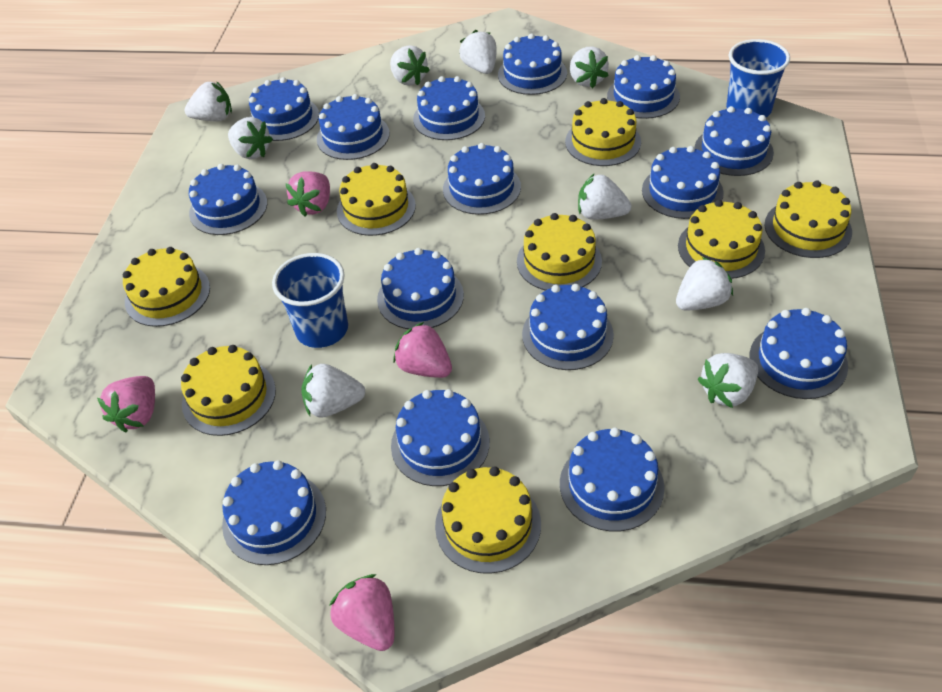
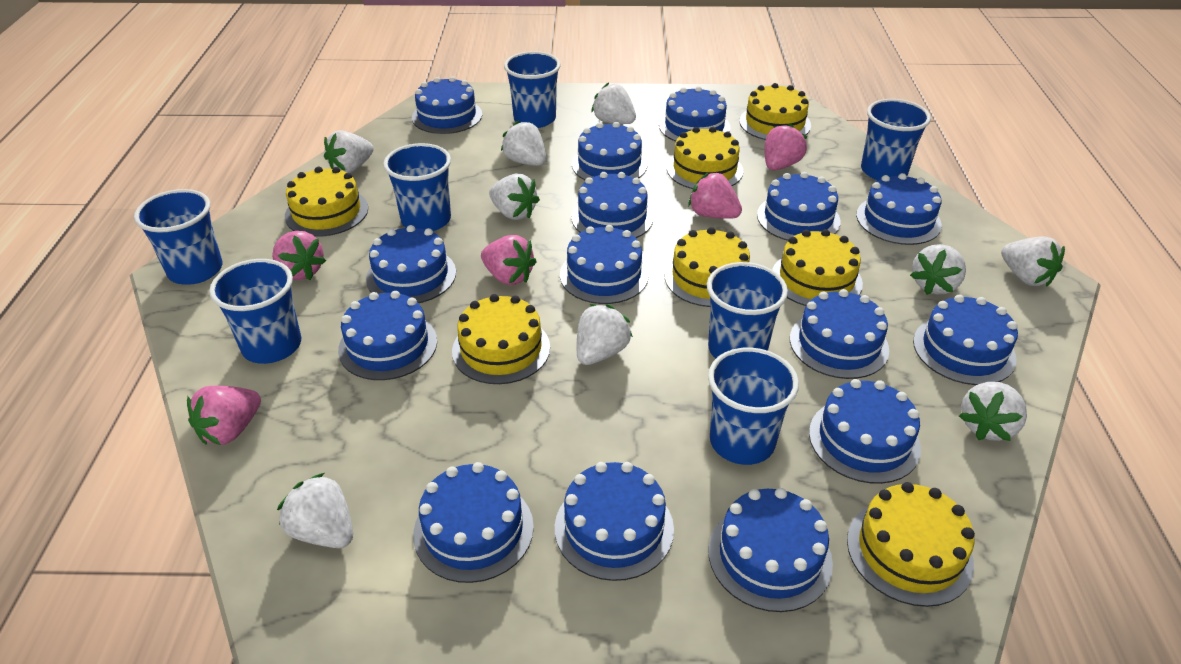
blue cup: 2 -> 7
pink strawberry: 4 -> 5
yellow cake: 8 -> 7

